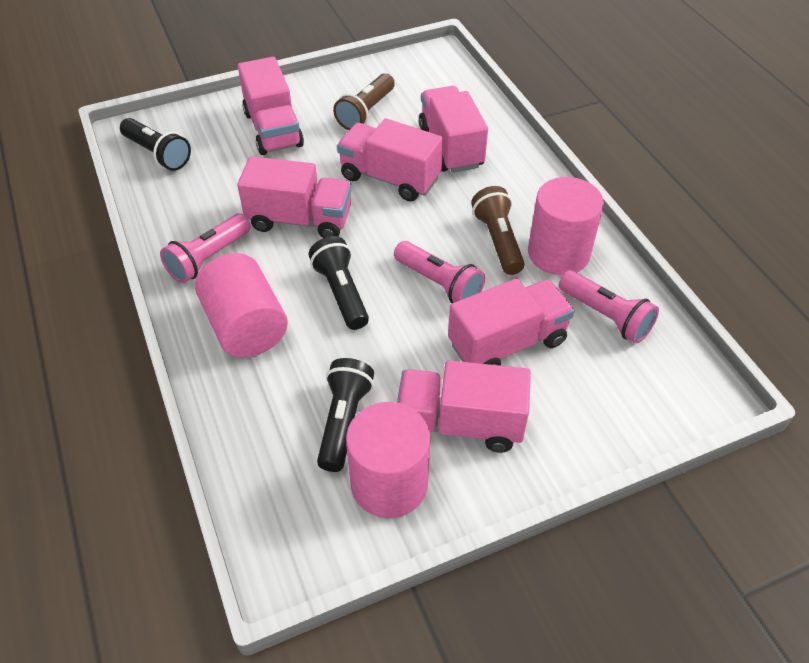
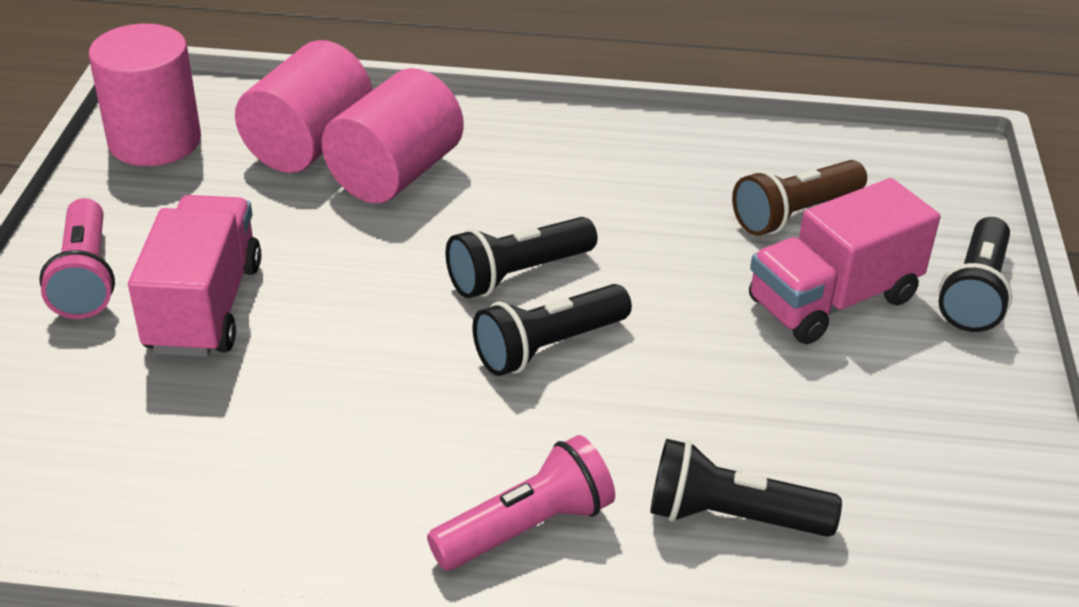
black flashlight: 3 -> 4
brown flashlight: 2 -> 1
pink flashlight: 3 -> 2
pink truck: 6 -> 2

